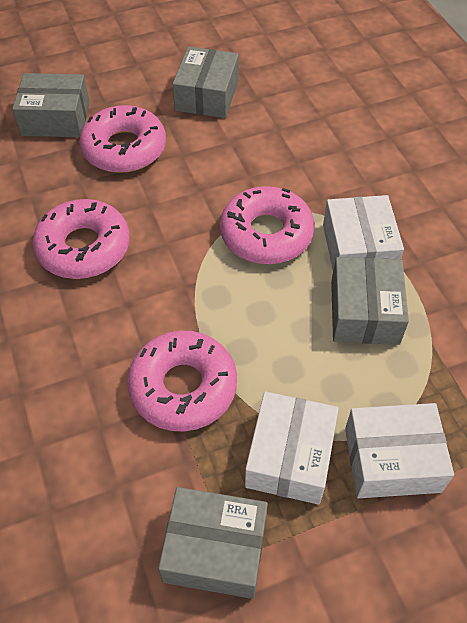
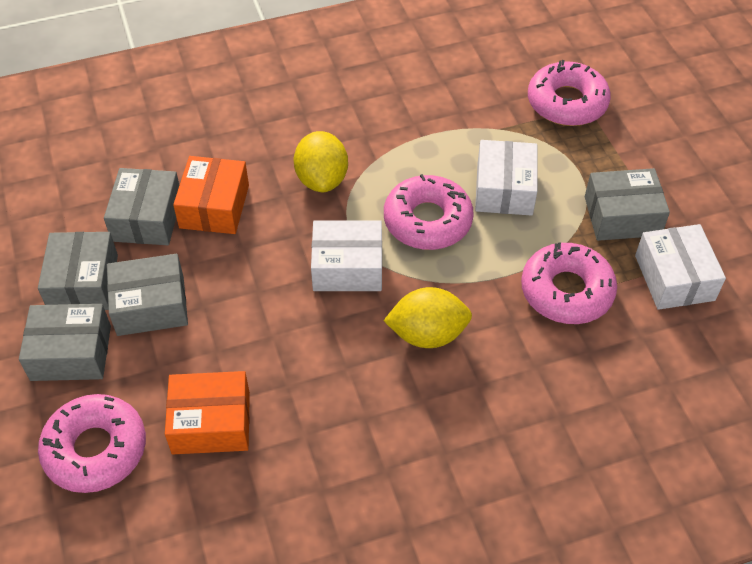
grey box: 4 -> 5
orange box: 0 -> 2
yellow lemon: 0 -> 2

